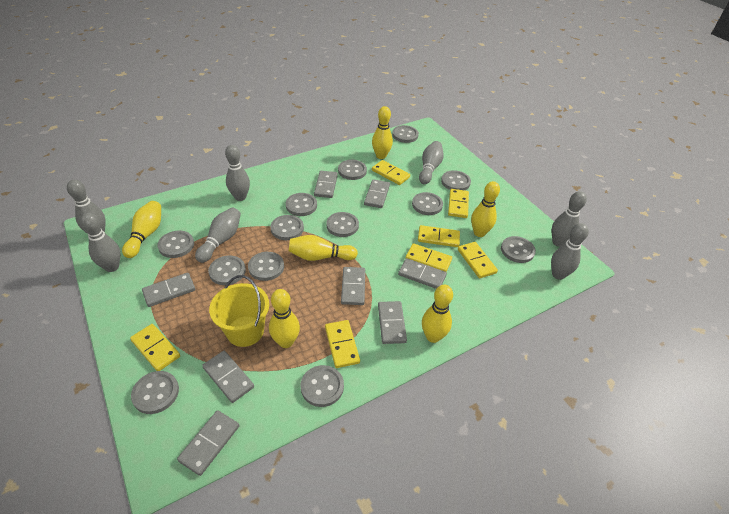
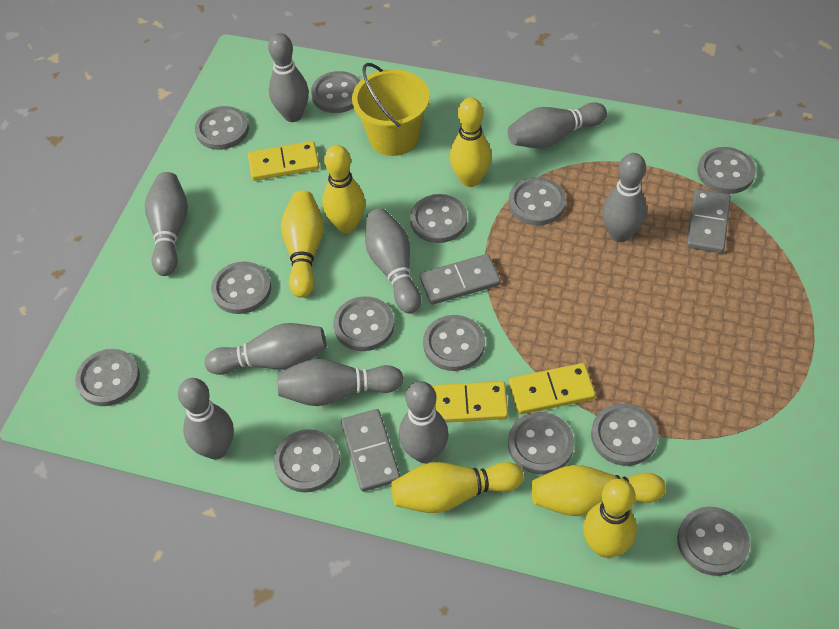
grey bowling pin: 7 -> 9
grey domino: 8 -> 3
yellow domino: 7 -> 3

